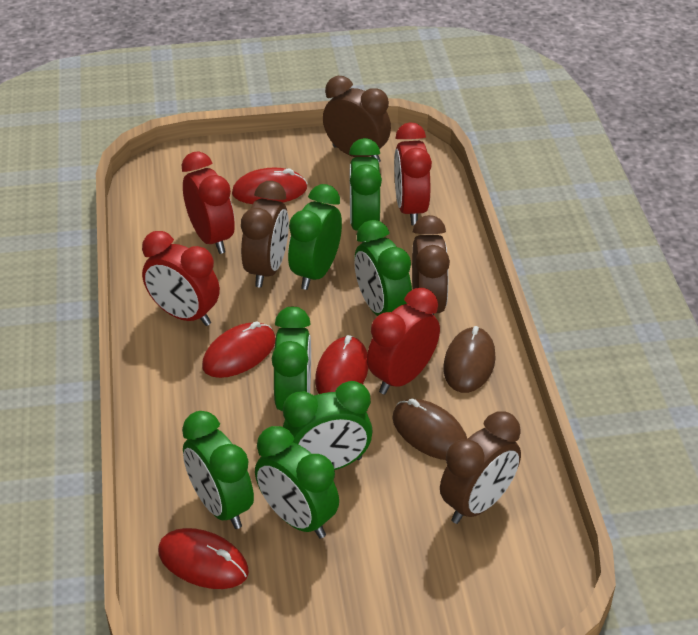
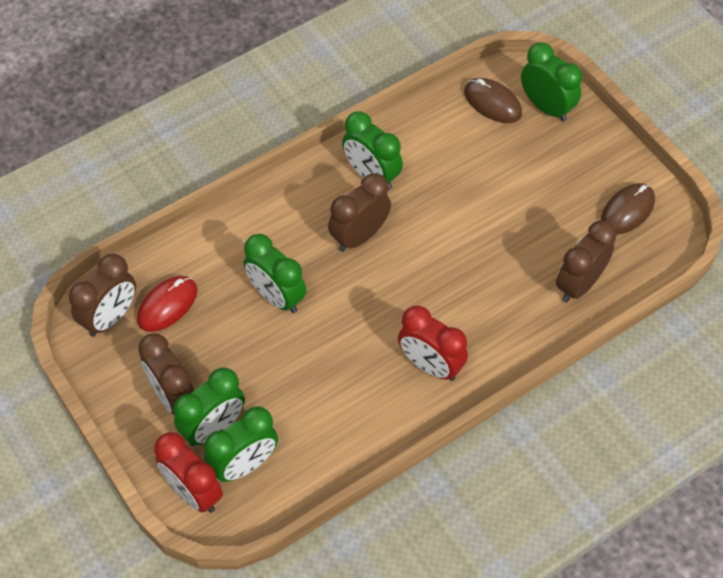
green clock: 7 -> 5
red clock: 4 -> 2
red mouse: 4 -> 1

